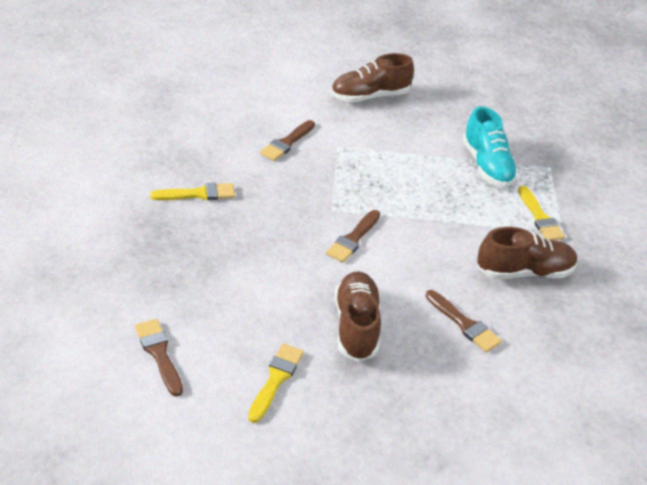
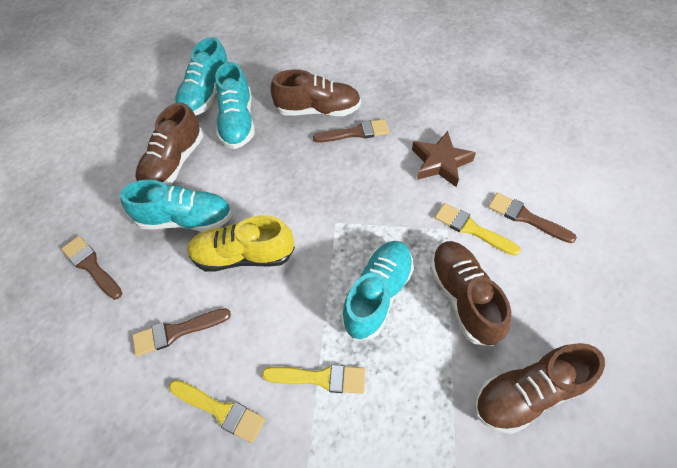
brown shoe: 3 -> 4
brown star: 0 -> 1
turquoise shoe: 1 -> 4
yellow shoe: 0 -> 1

